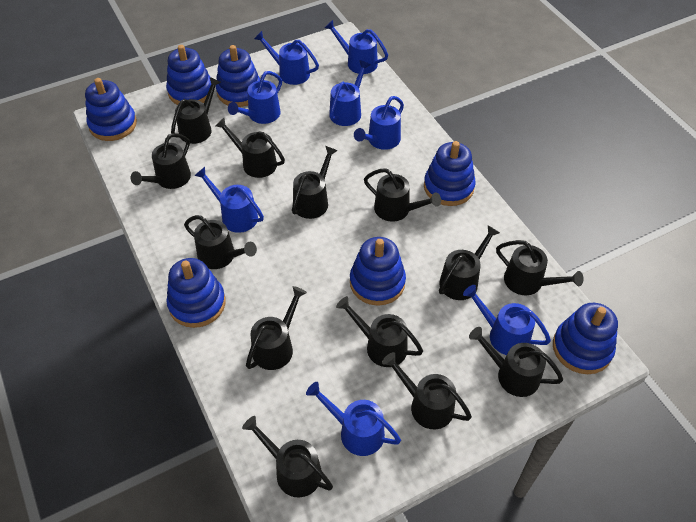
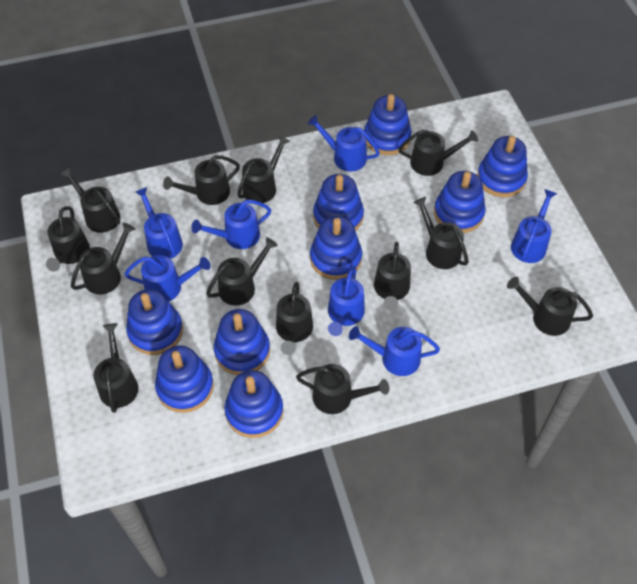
blue stacking toy: 7 -> 9
blue watering can: 8 -> 7

